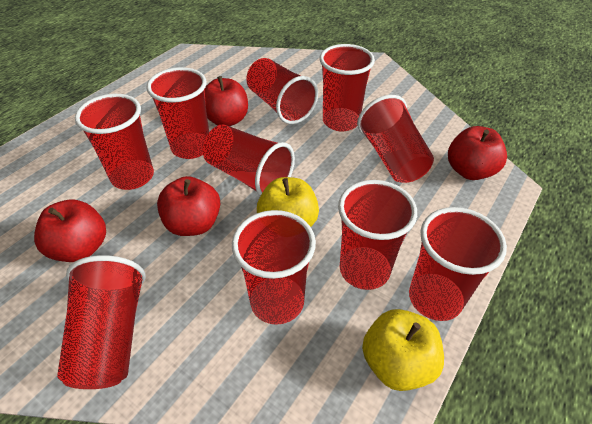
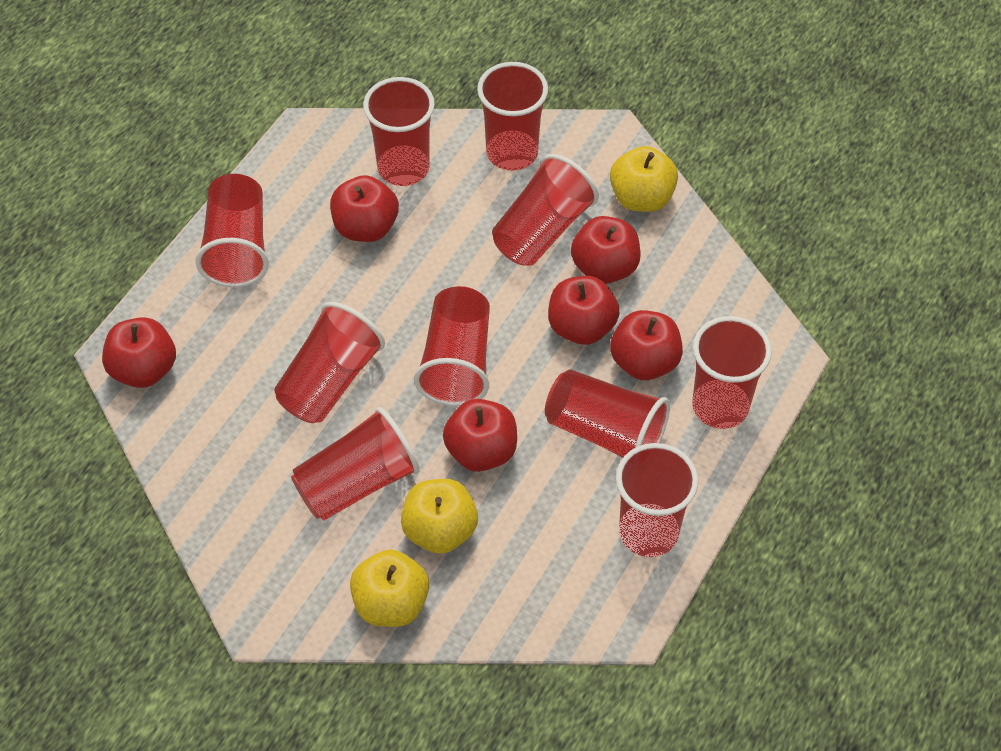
red apple: 4 -> 6
yellow apple: 2 -> 3

